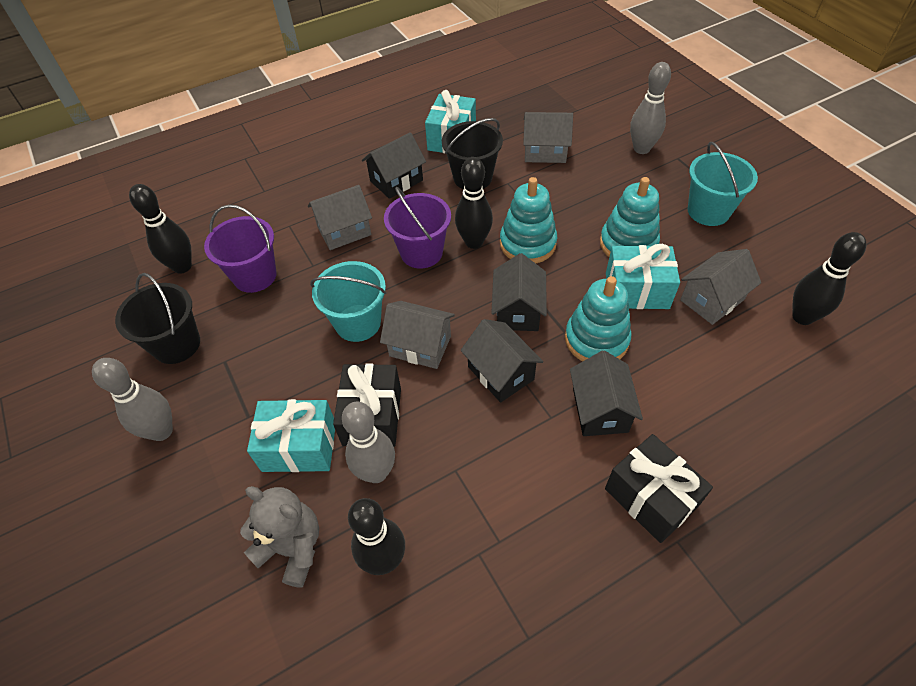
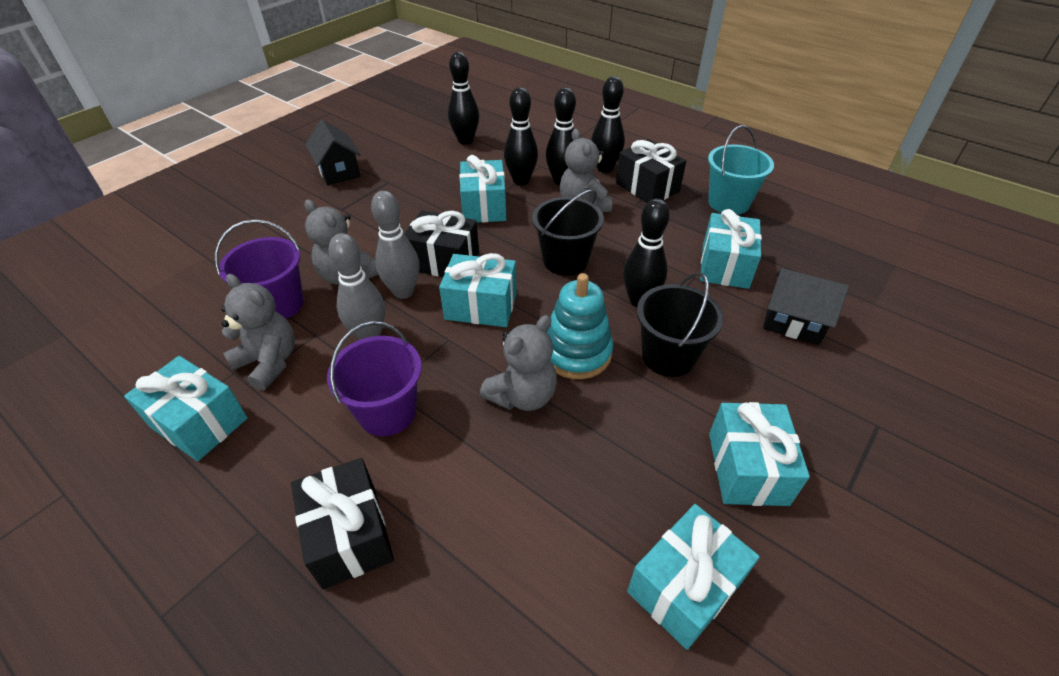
black bowling pin: 4 -> 5
black gift: 2 -> 3
black house: 4 -> 2
grey bowling pin: 3 -> 2
grey house: 4 -> 0
grey teddy bear: 1 -> 4
turquoise bucket: 2 -> 1
turquoise gift: 3 -> 6
turquoise stacking toy: 3 -> 1

